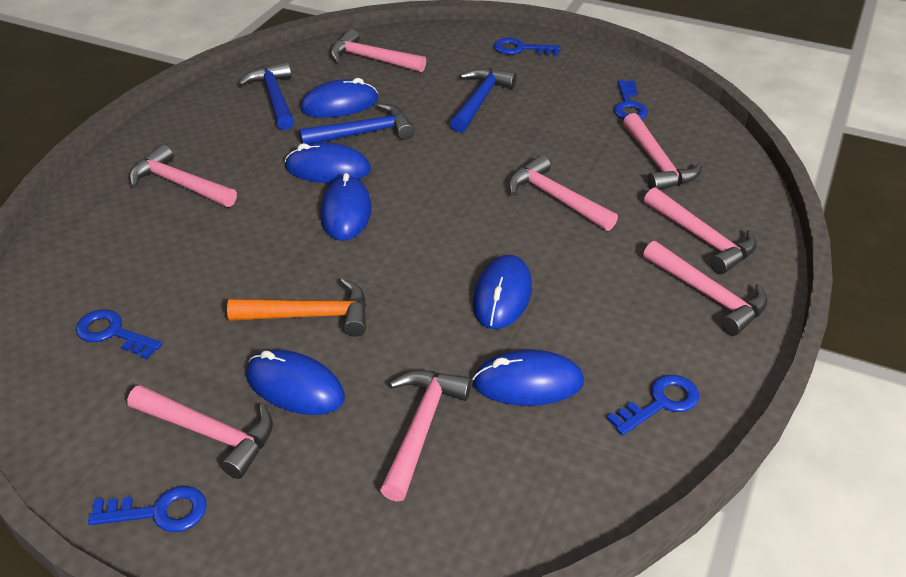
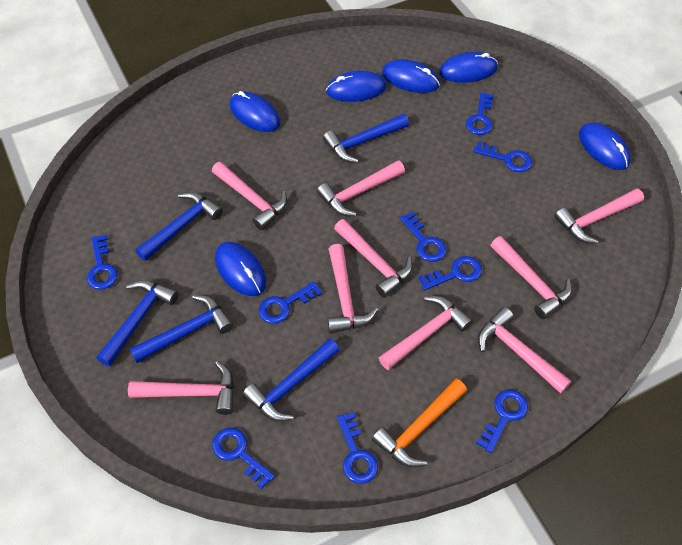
blue hammer: 3 -> 5
blue key: 5 -> 9
pink hammer: 8 -> 9

